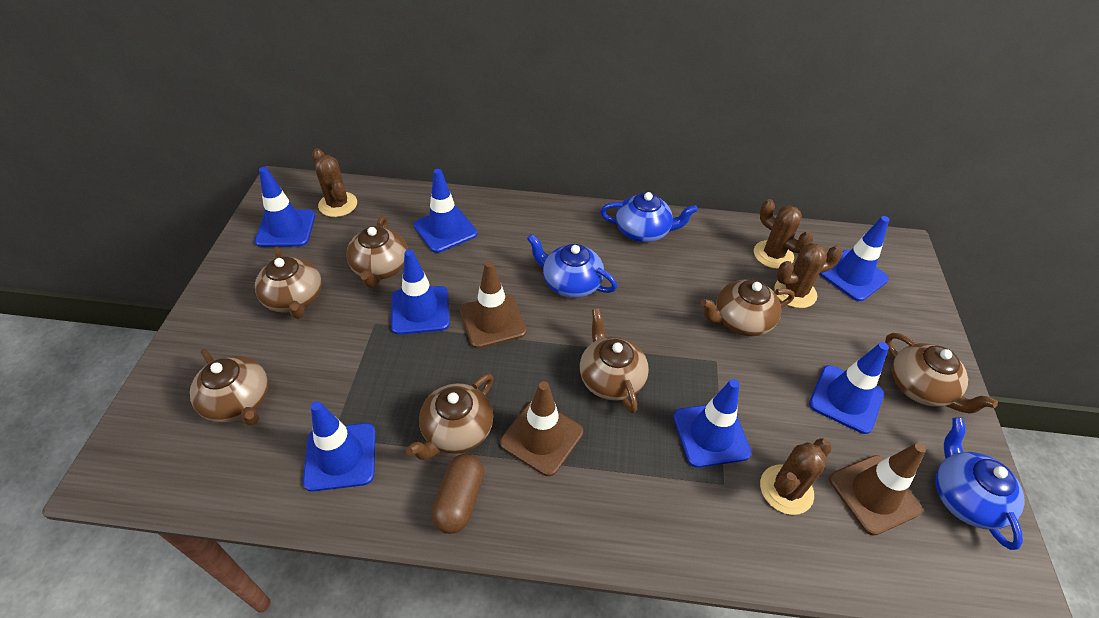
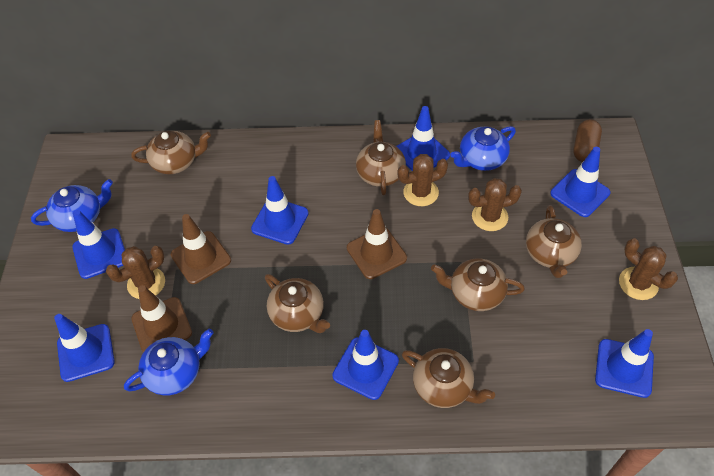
brown teapot: 7 -> 6

